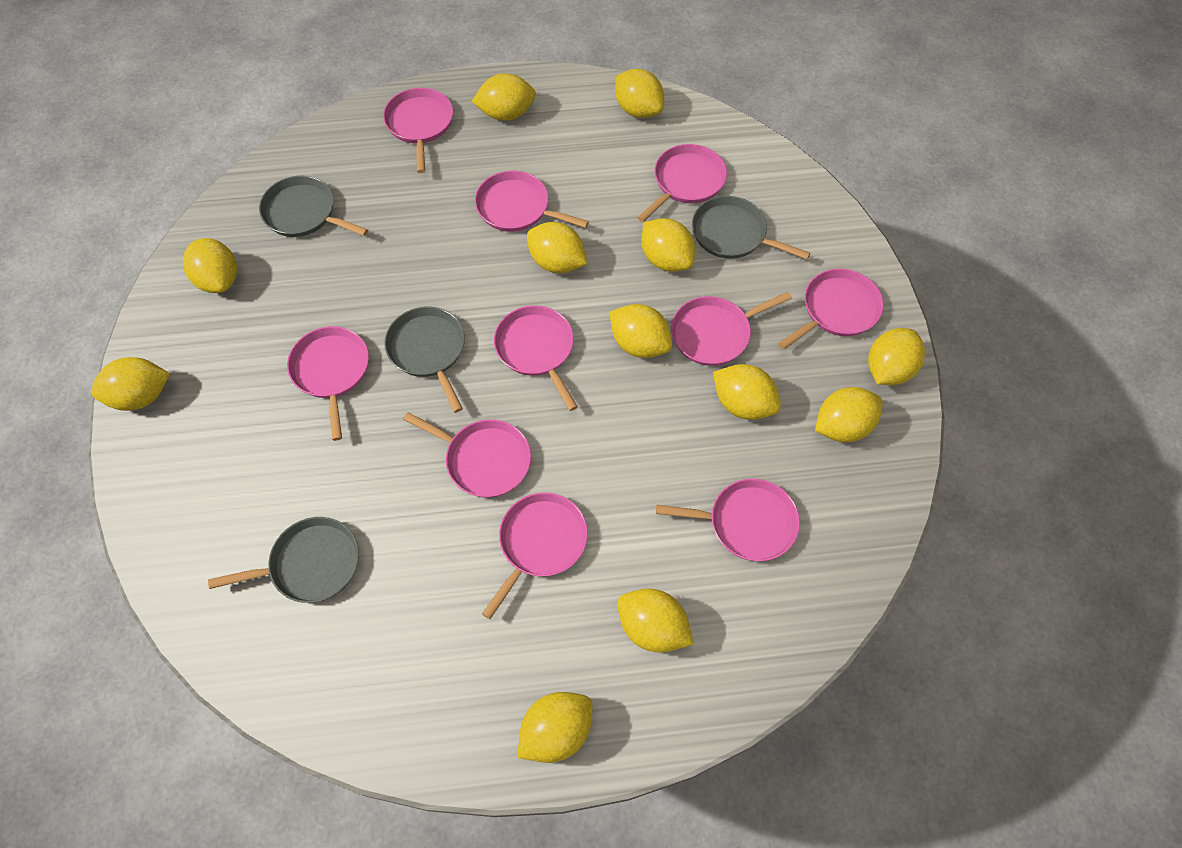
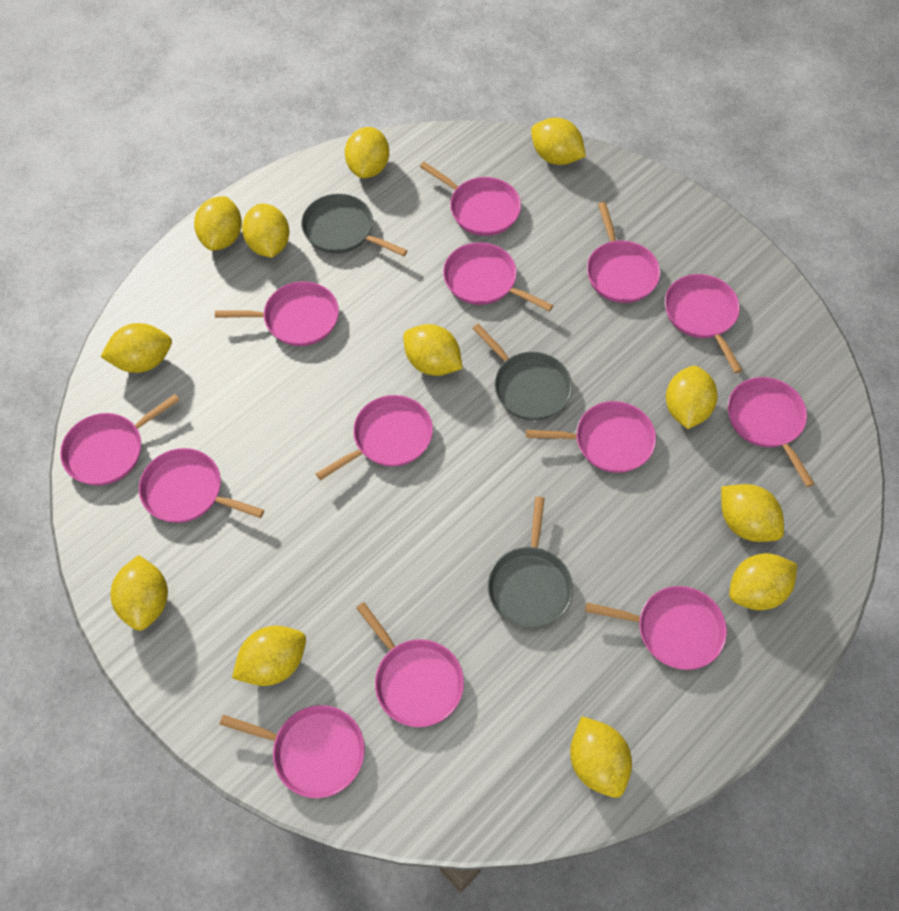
grey pan: 4 -> 3
pink pan: 10 -> 13

